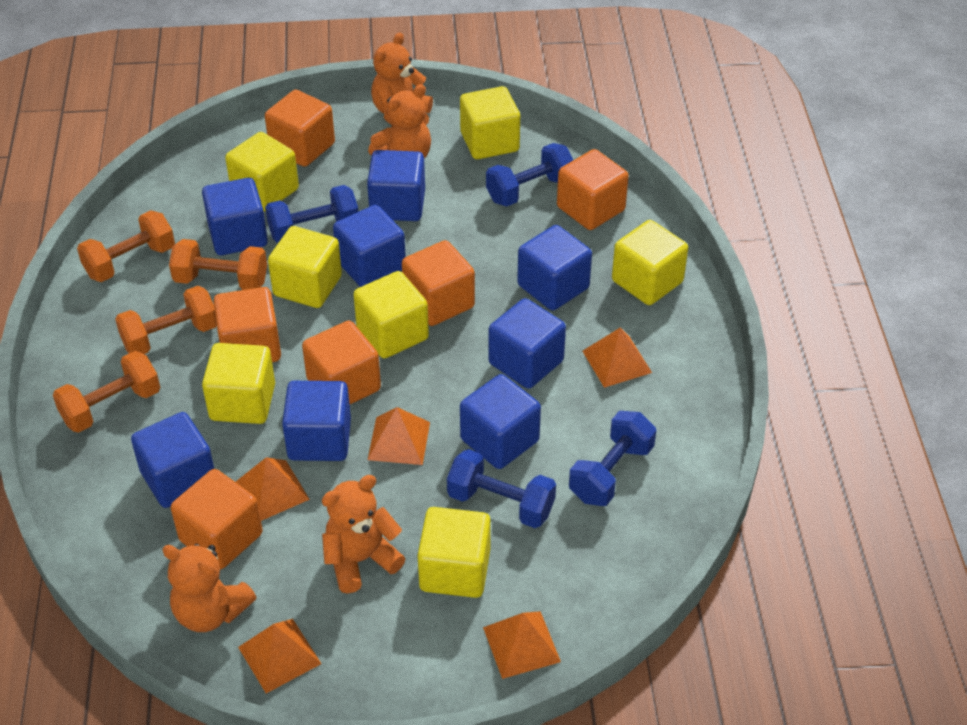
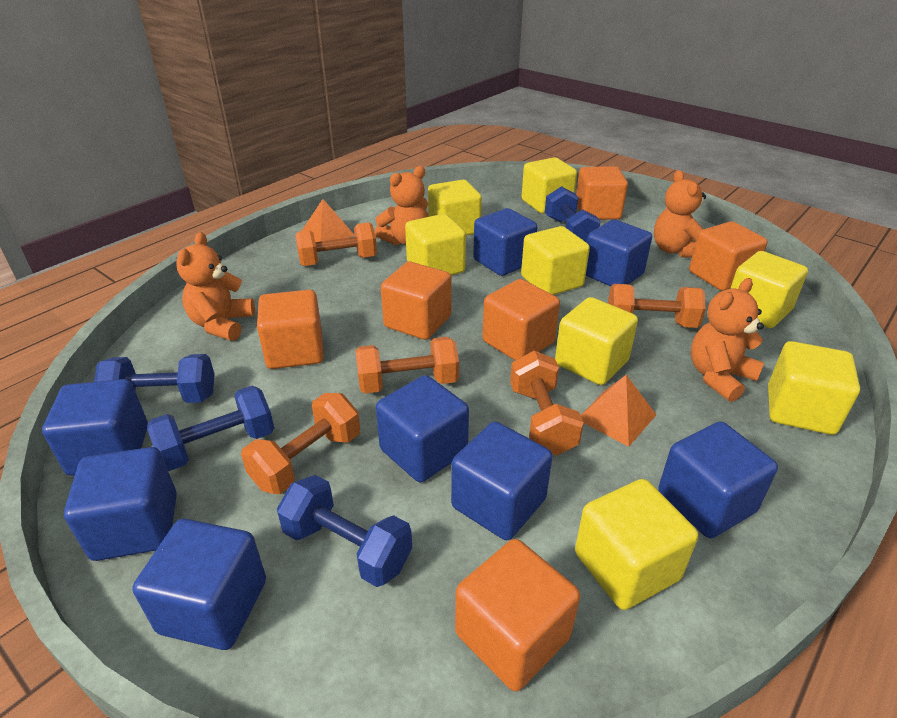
orange dumbbell: 4 -> 5
orange pyramid: 5 -> 2
yellow cube: 7 -> 8

